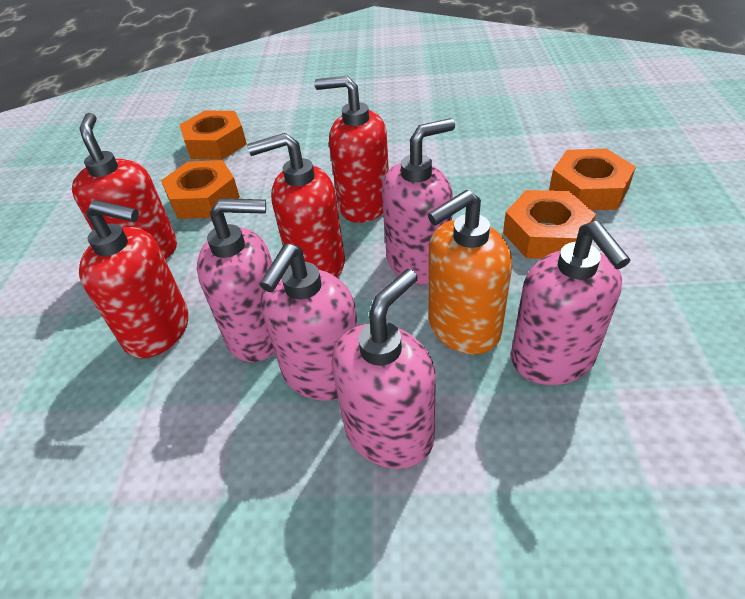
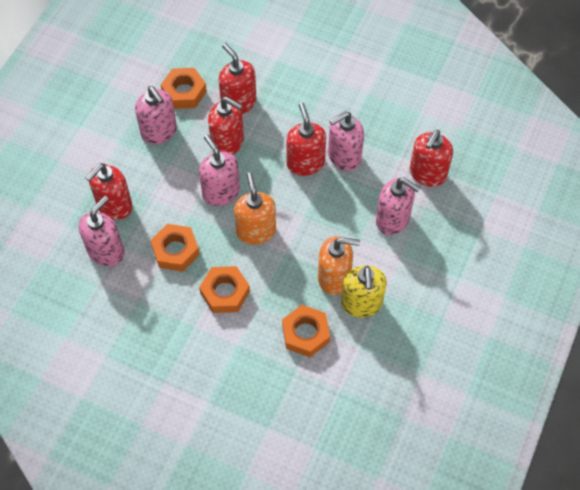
orange soap dispenser: 1 -> 2
red soap dispenser: 4 -> 5
yellow soap dispenser: 0 -> 1

